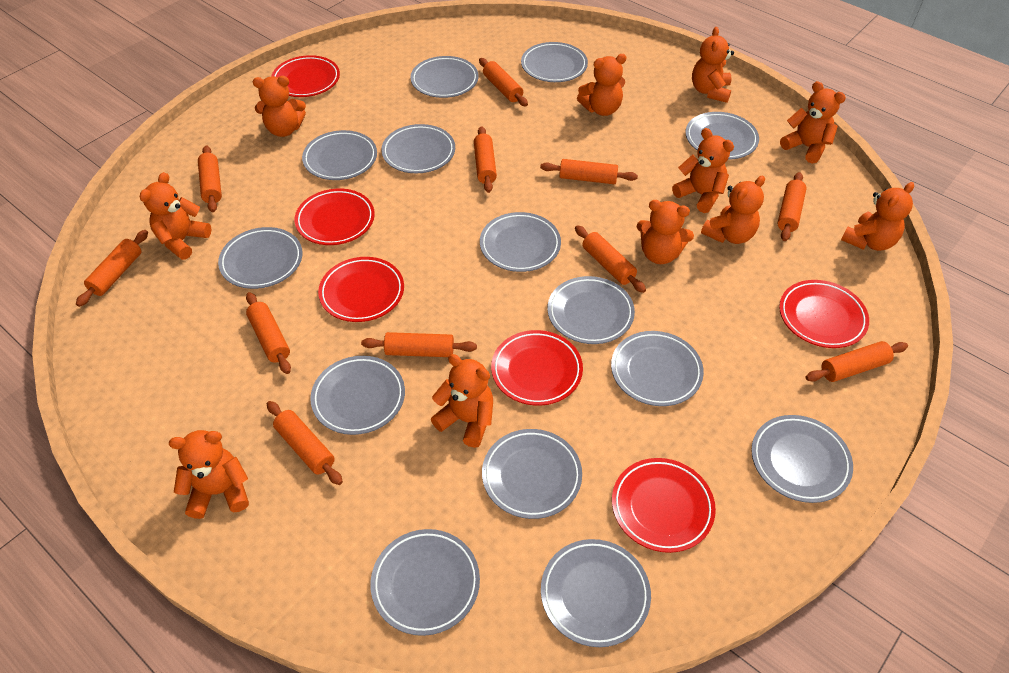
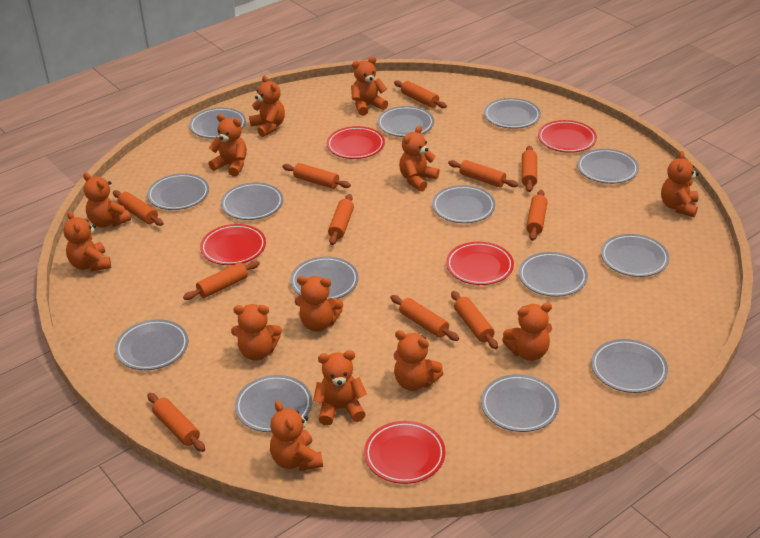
orange teddy bear: 11 -> 13
red plate: 6 -> 5

